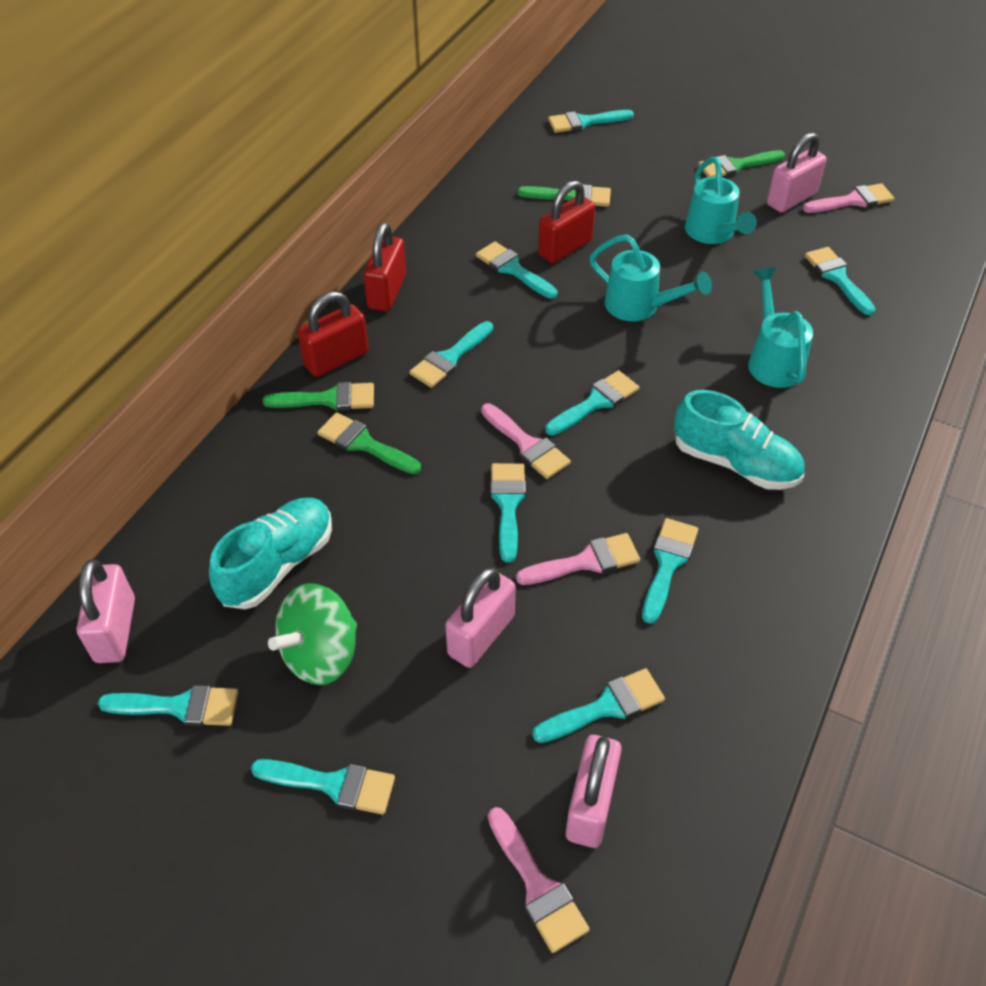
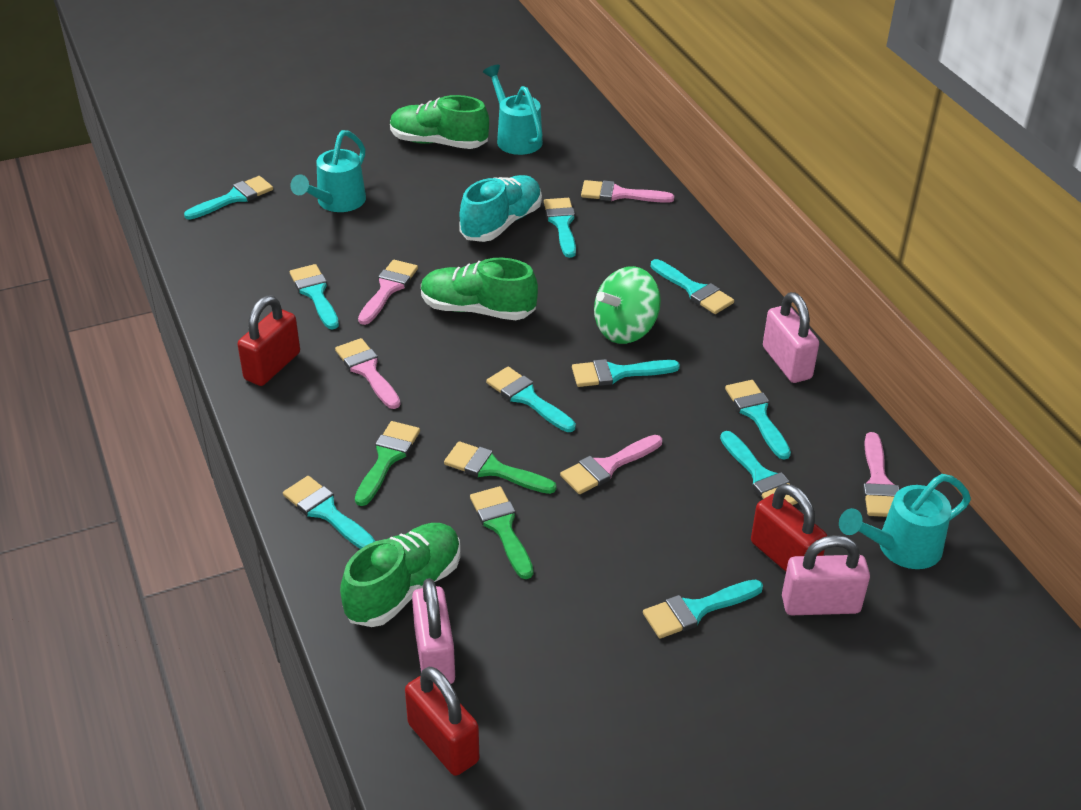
green brush: 4 -> 3
green shoe: 0 -> 3
pink brush: 4 -> 5
pink padlock: 4 -> 3
turquoise shoe: 2 -> 1

